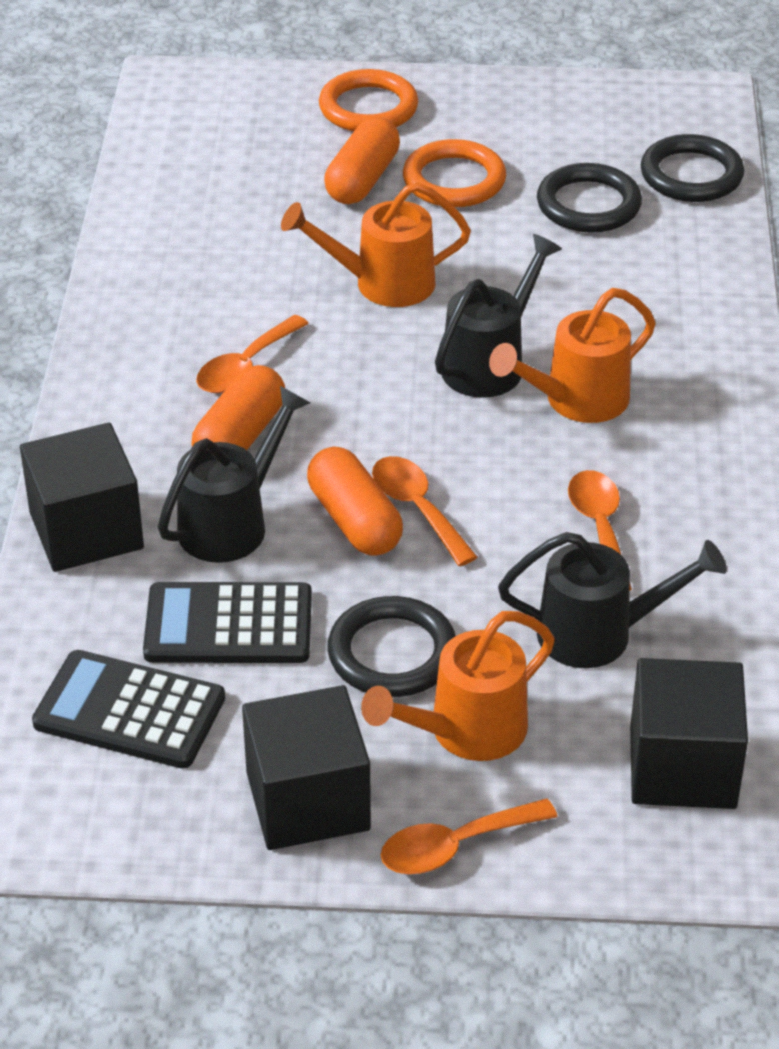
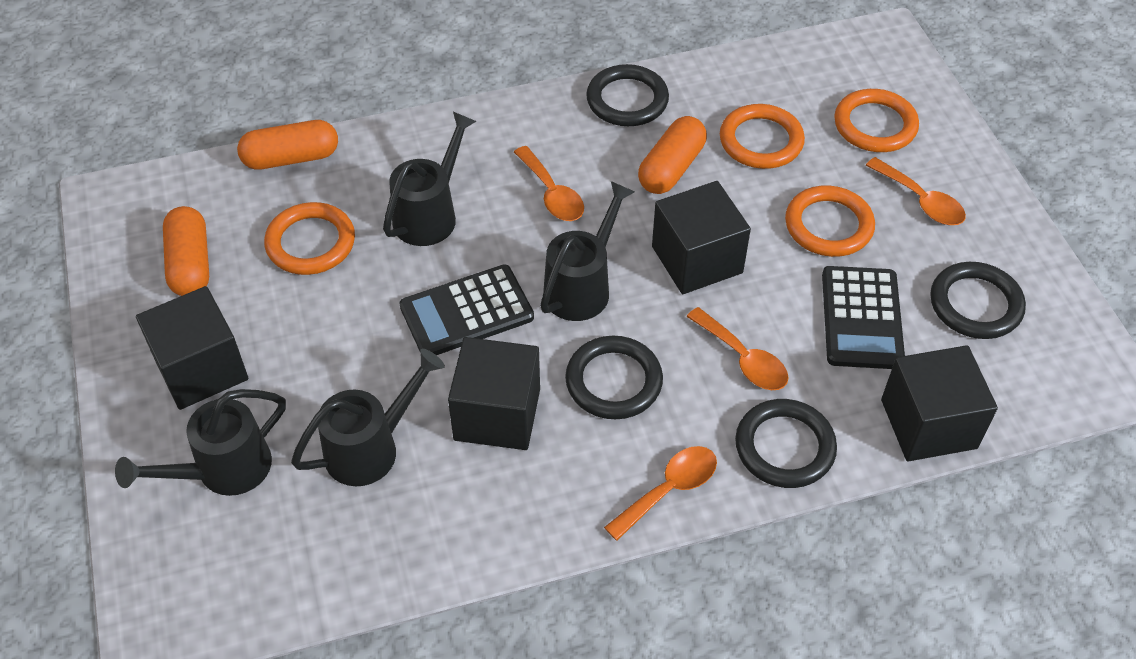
black cube: 3 -> 4
black ring: 3 -> 4
black watering can: 3 -> 4
orange ring: 2 -> 4
orange watering can: 3 -> 0

